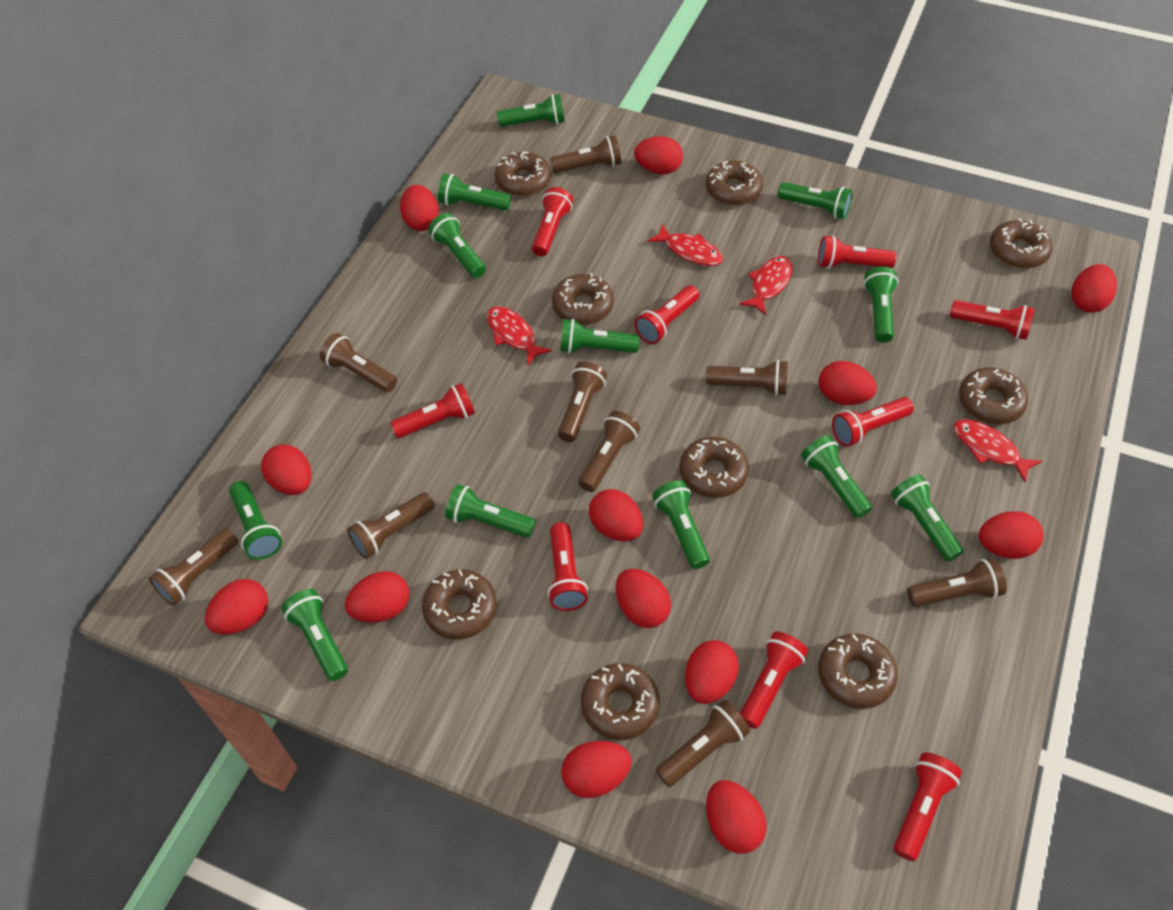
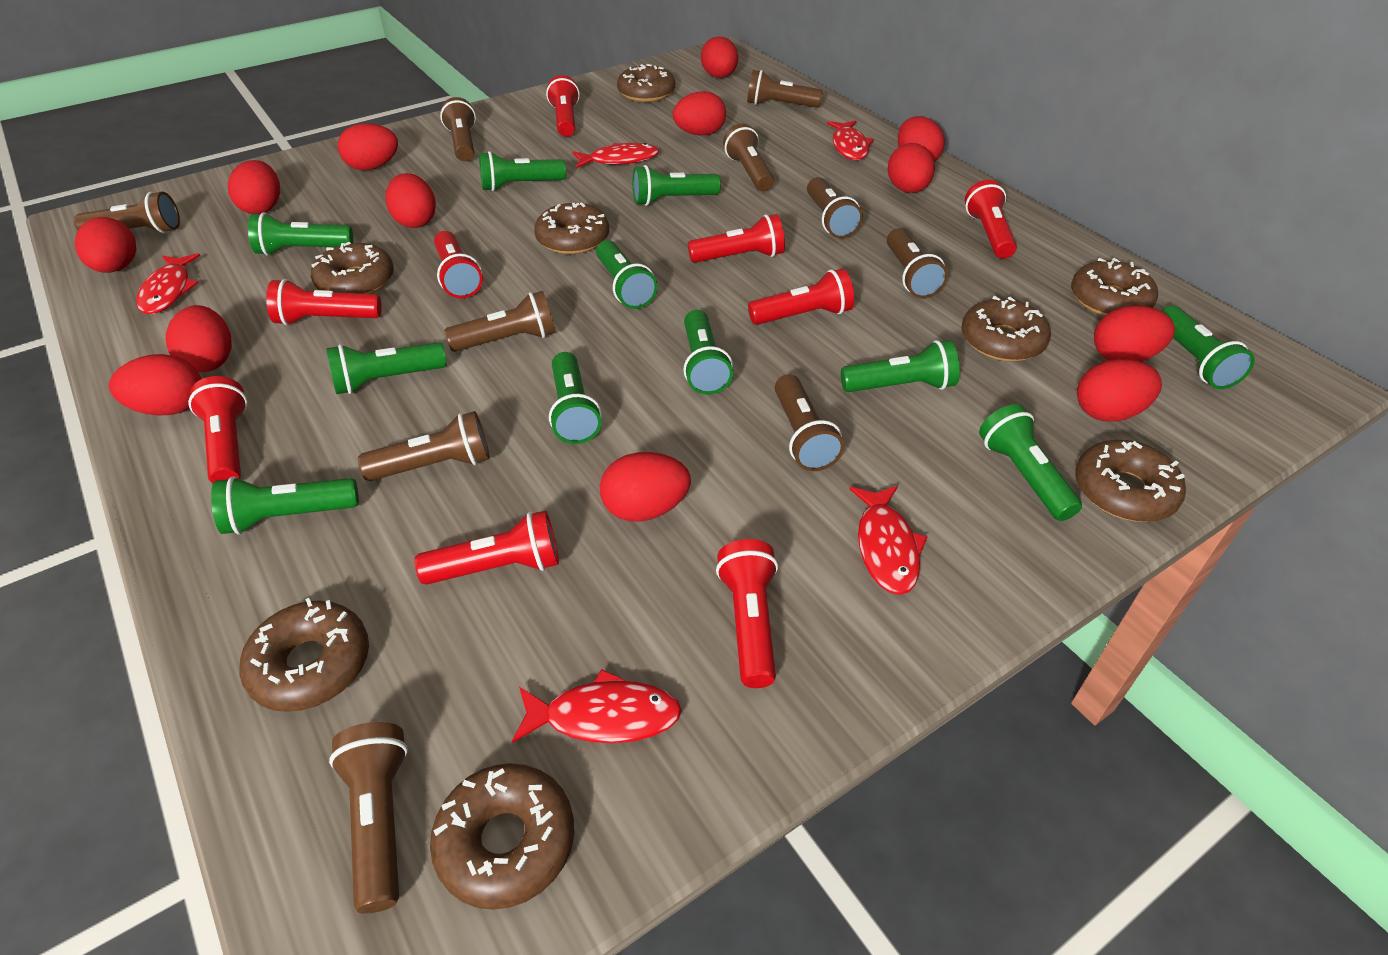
brown donut: 9 -> 8
brown flashlight: 9 -> 10
green flashlight: 12 -> 11
red fish: 4 -> 5

